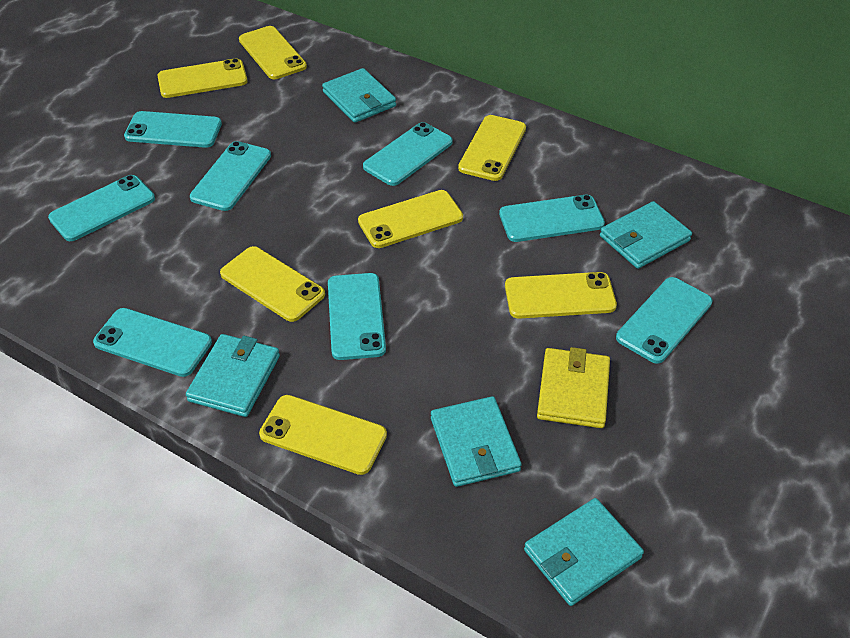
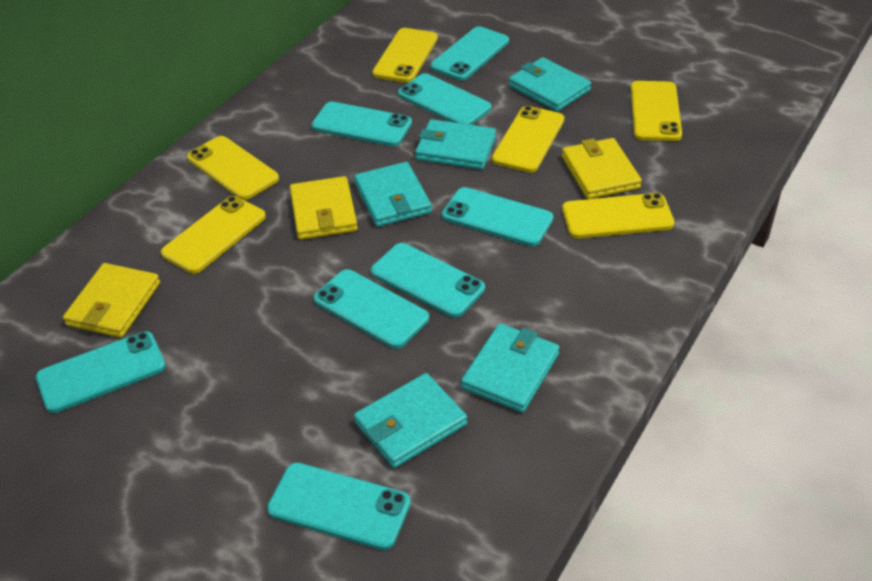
yellow phone: 7 -> 6
yellow wallet: 1 -> 3

